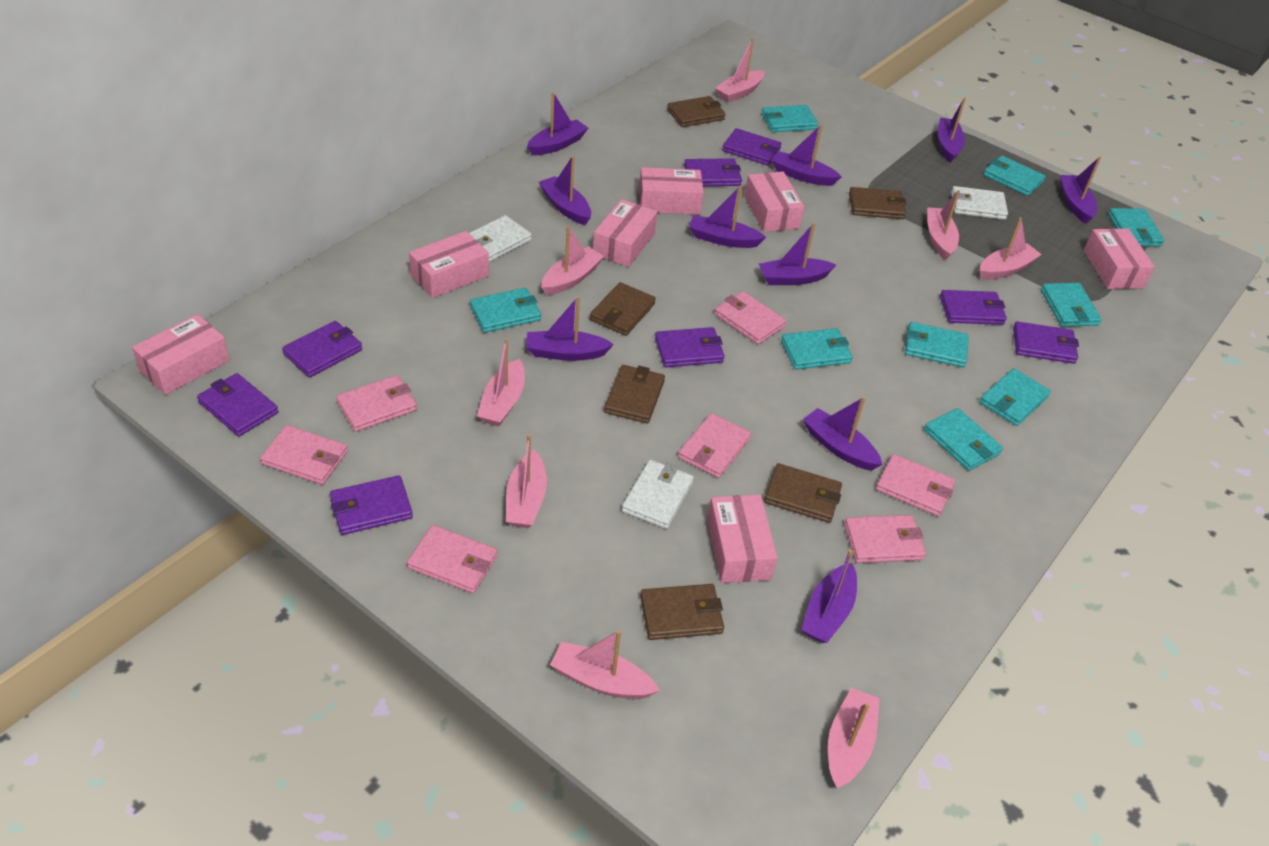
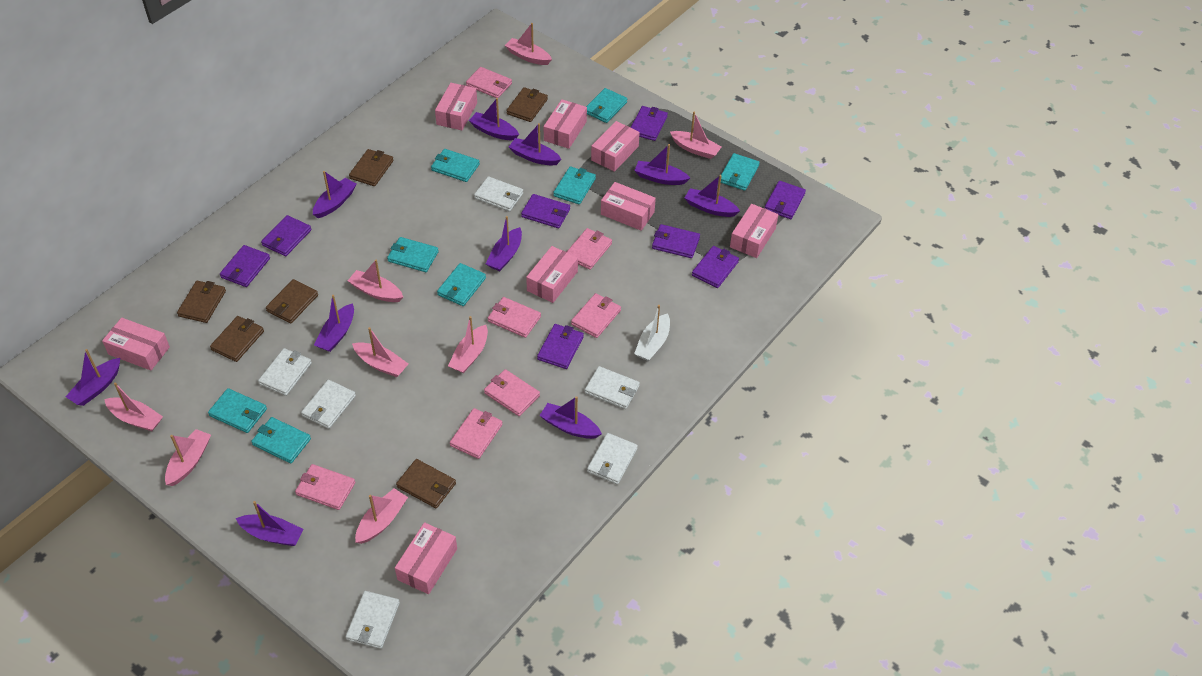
pink box: 7 -> 8
turquoise wallet: 9 -> 8
white boat: 0 -> 1
white wallet: 3 -> 6

